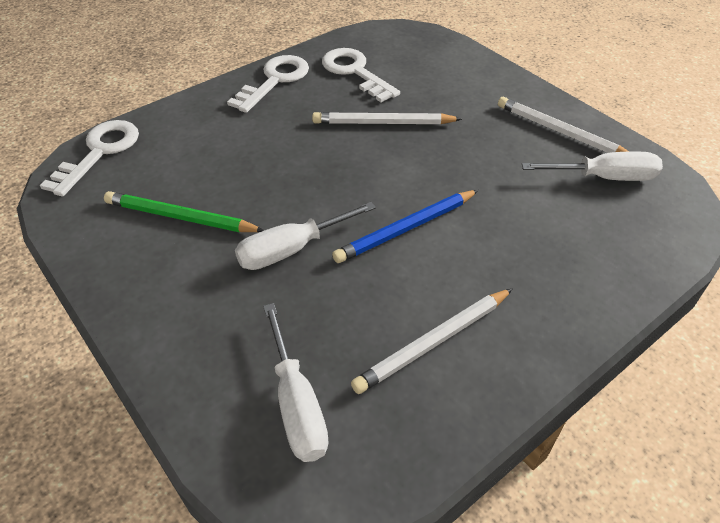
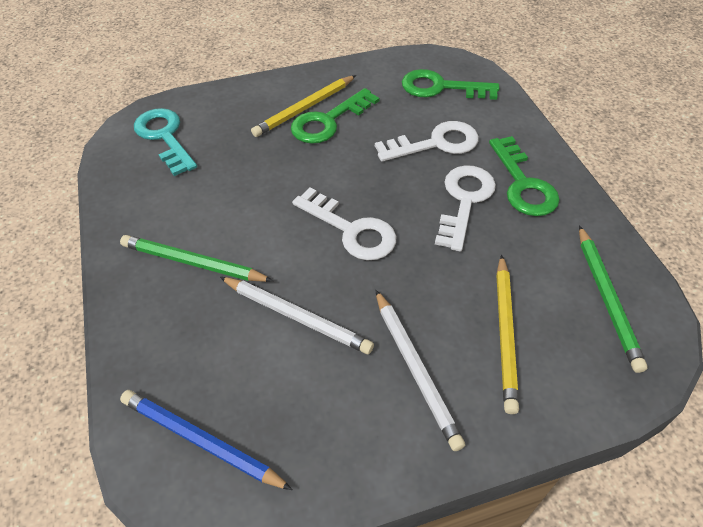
green key: 0 -> 3
green pencil: 1 -> 2
turquoise key: 0 -> 1
white pencil: 3 -> 2
white screwdriver: 3 -> 0
yellow pencil: 0 -> 2

